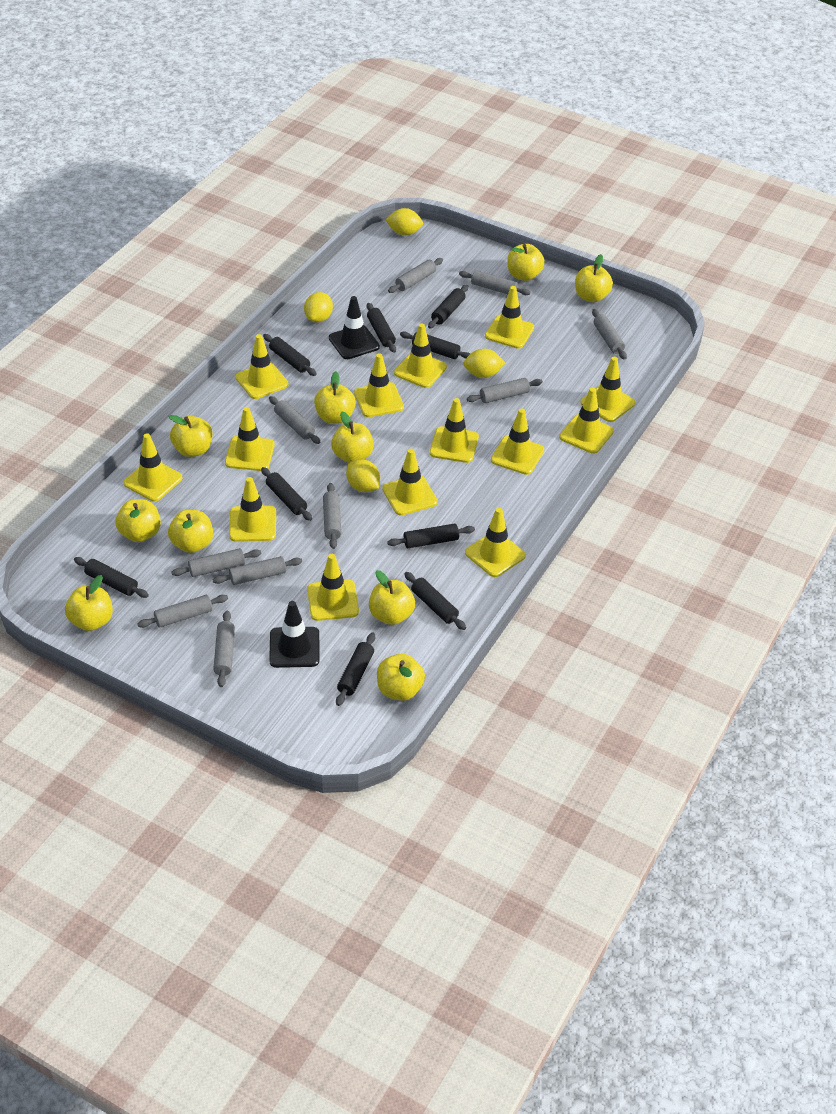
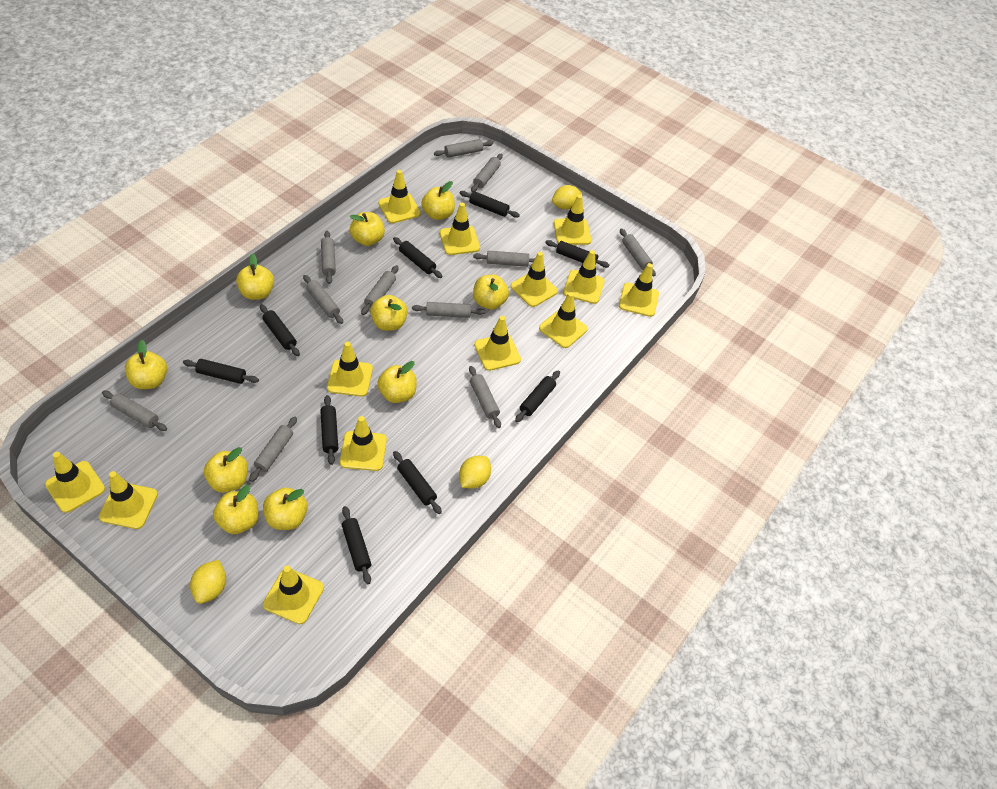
black traffic cone: 2 -> 0
grey rolling pin: 10 -> 11
yellow lemon: 4 -> 3
yellow traffic cone: 14 -> 13

